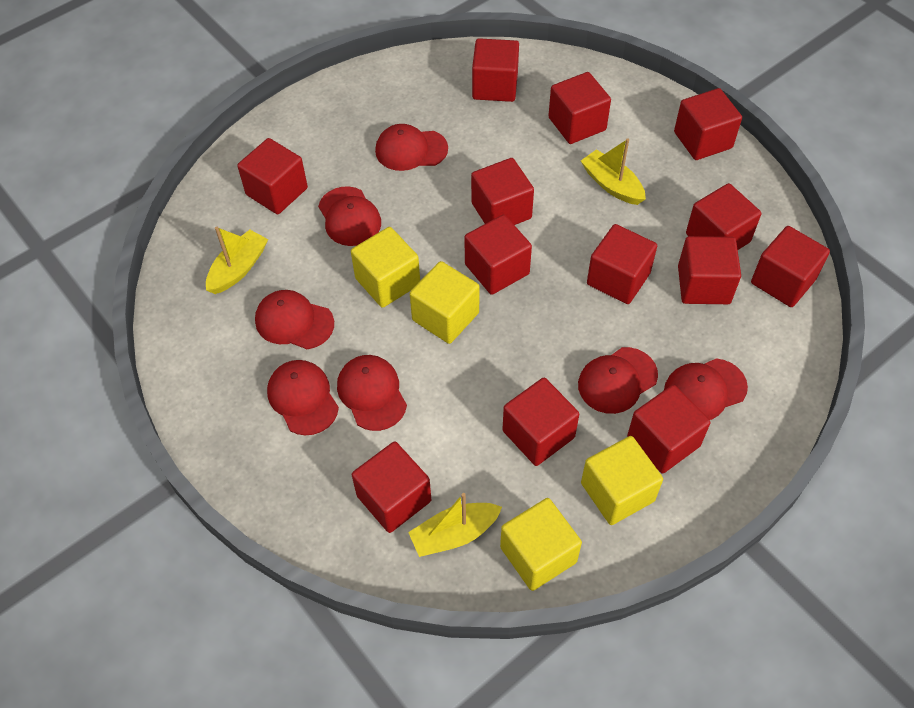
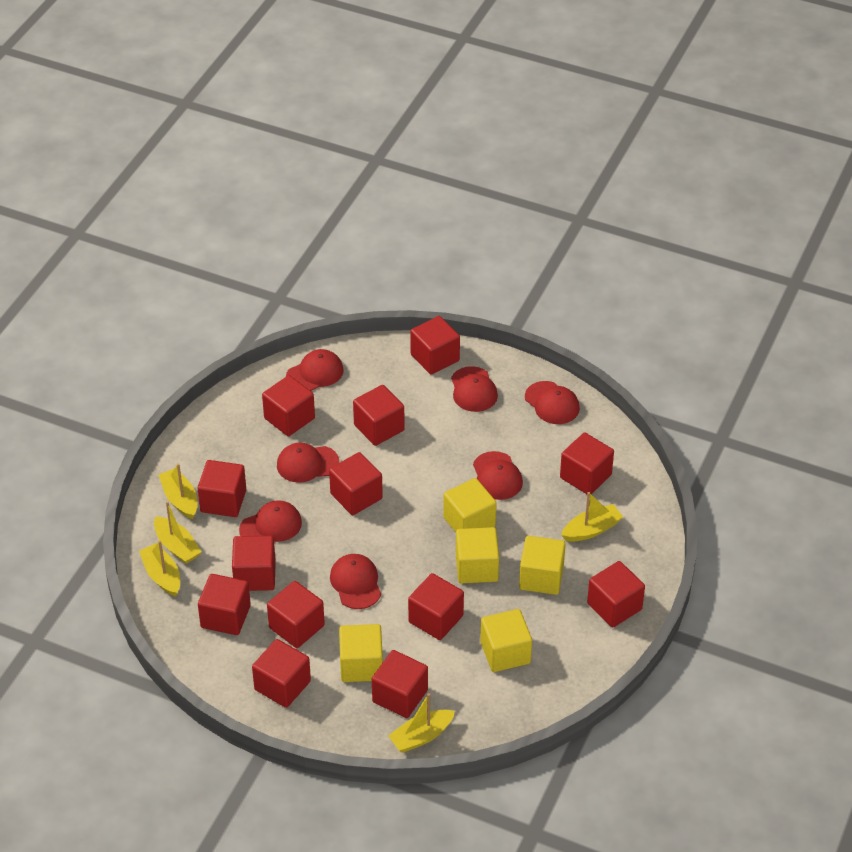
yellow boat: 3 -> 5
yellow cube: 4 -> 5

